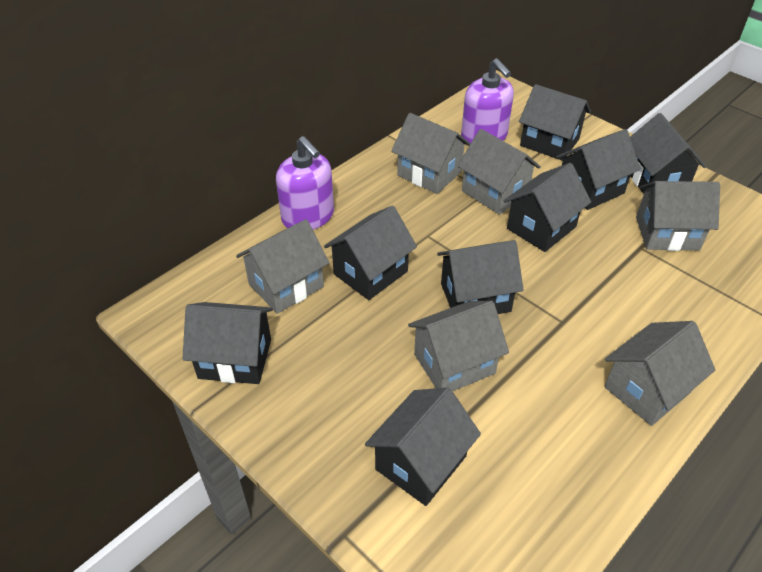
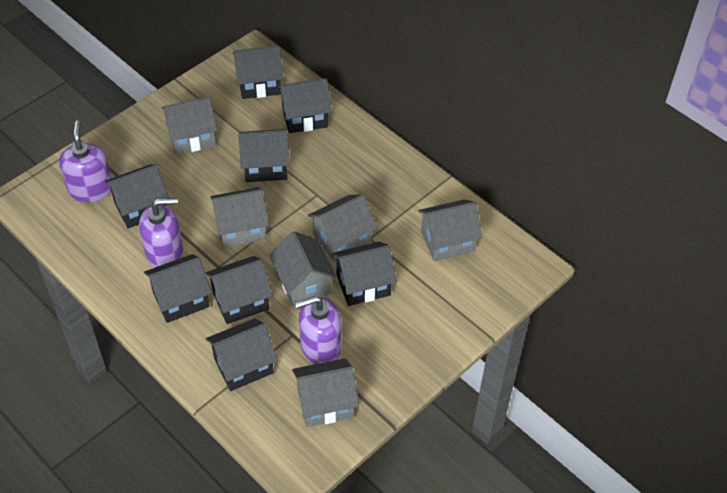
purple soap dispenser: 2 -> 3

